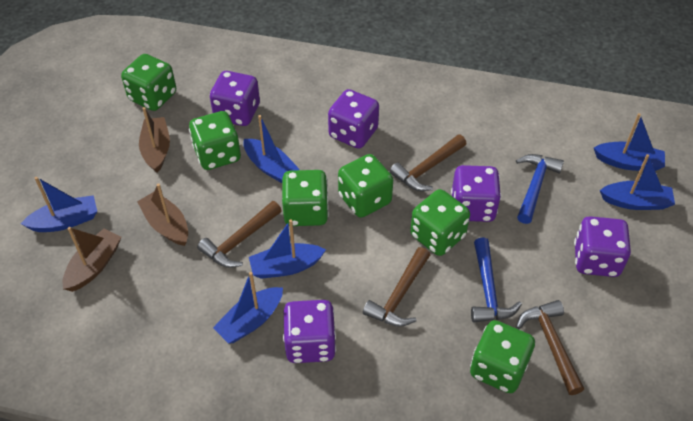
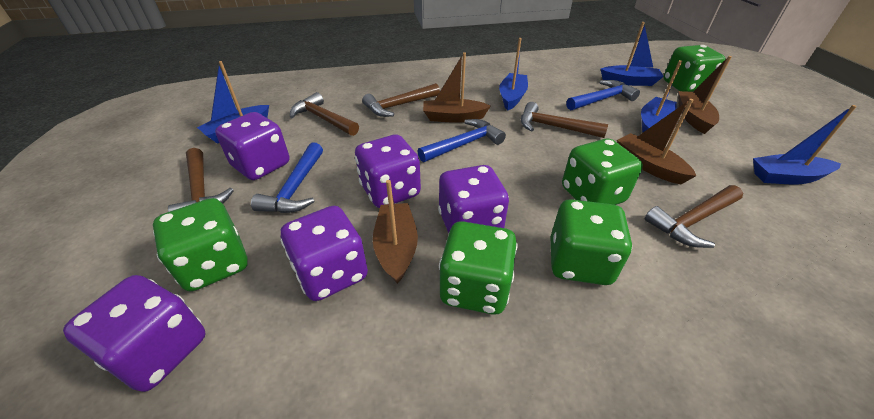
blue boat: 6 -> 5
blue hammer: 2 -> 3
brown boat: 3 -> 4
brown hammer: 4 -> 5
green dice: 6 -> 5

